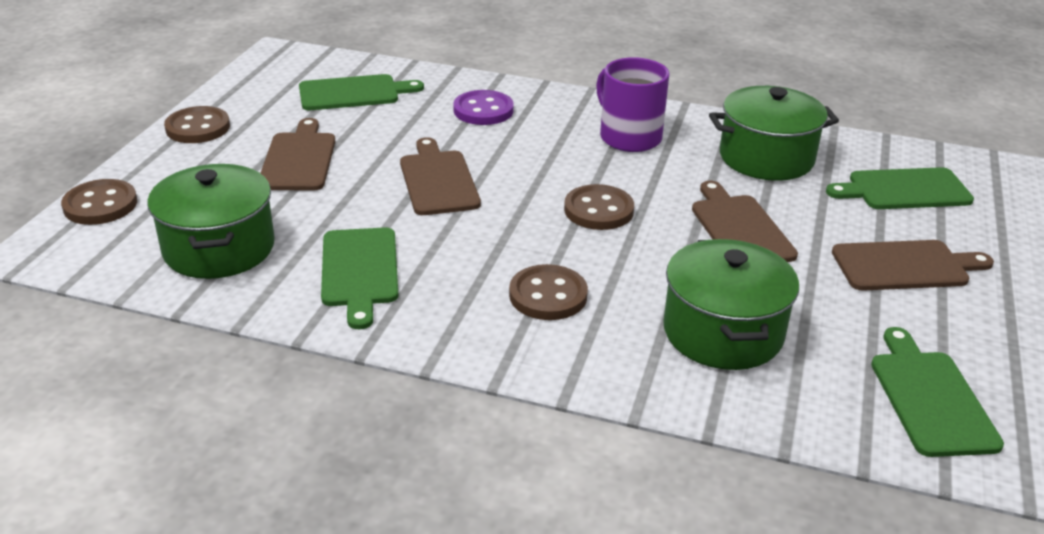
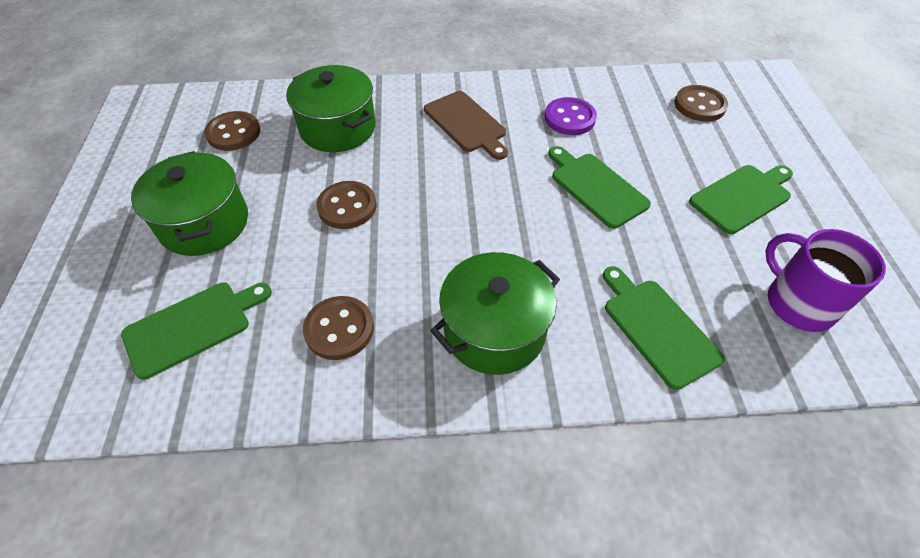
brown cutting board: 4 -> 1

